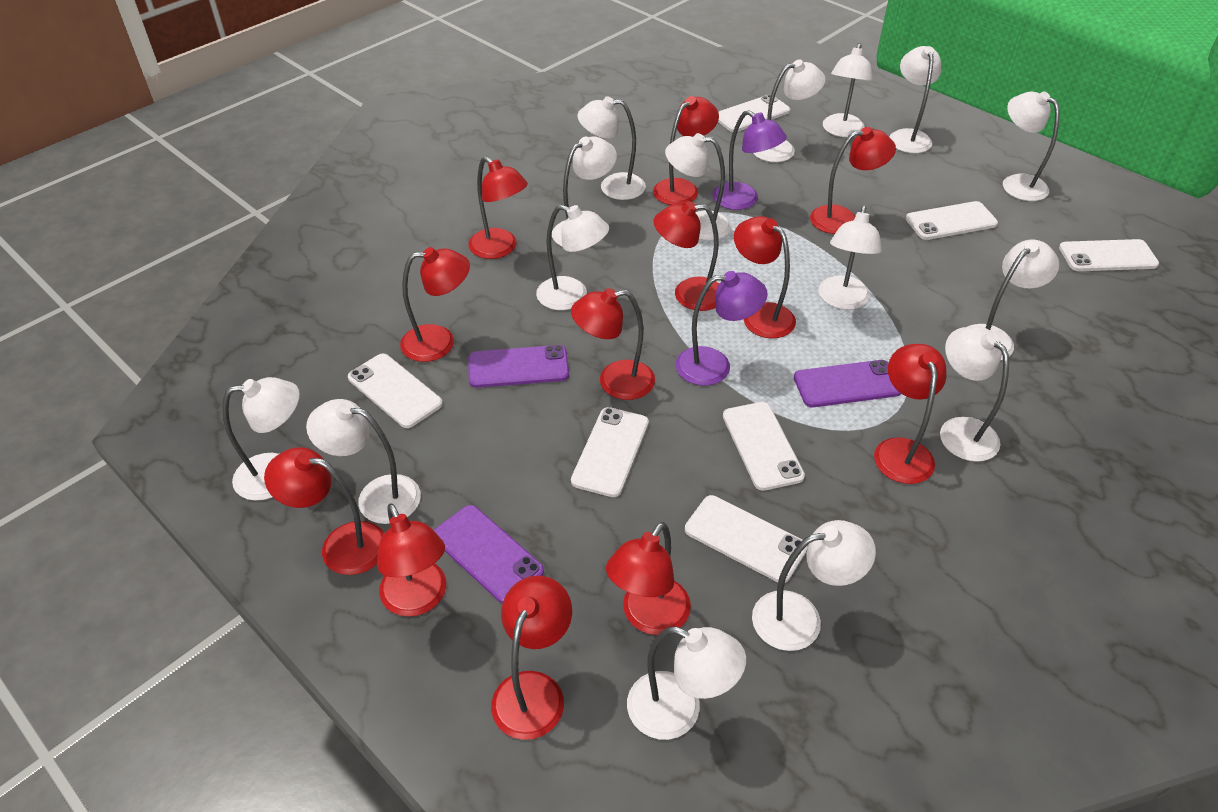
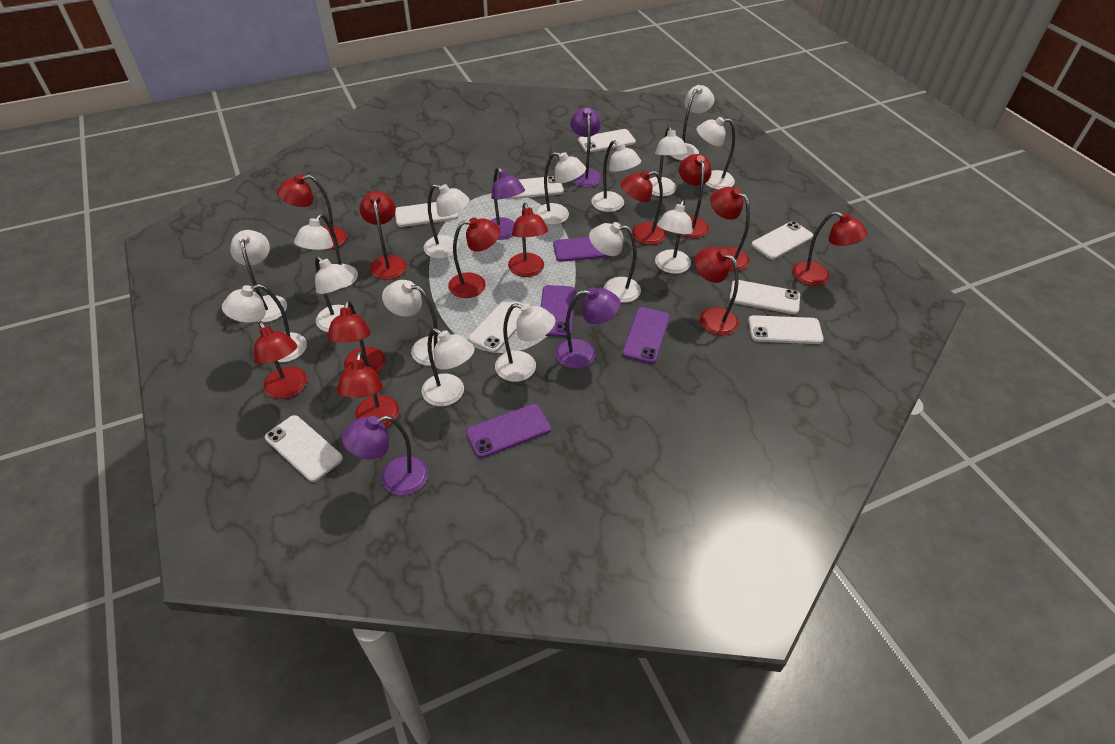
purple lamp: 2 -> 4
purple phone: 3 -> 4
white phone: 7 -> 8

